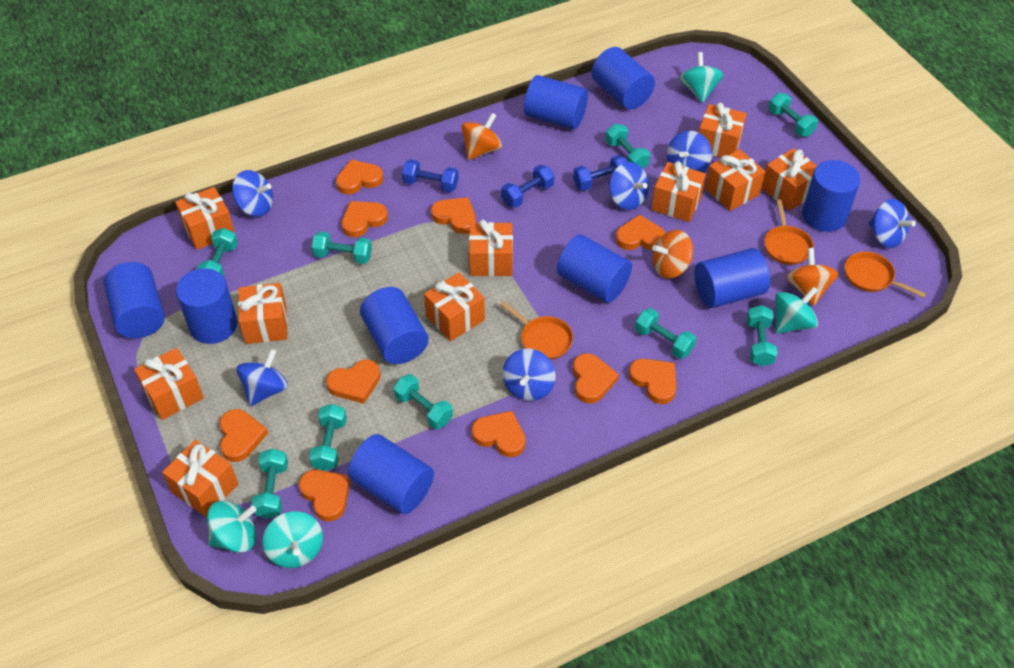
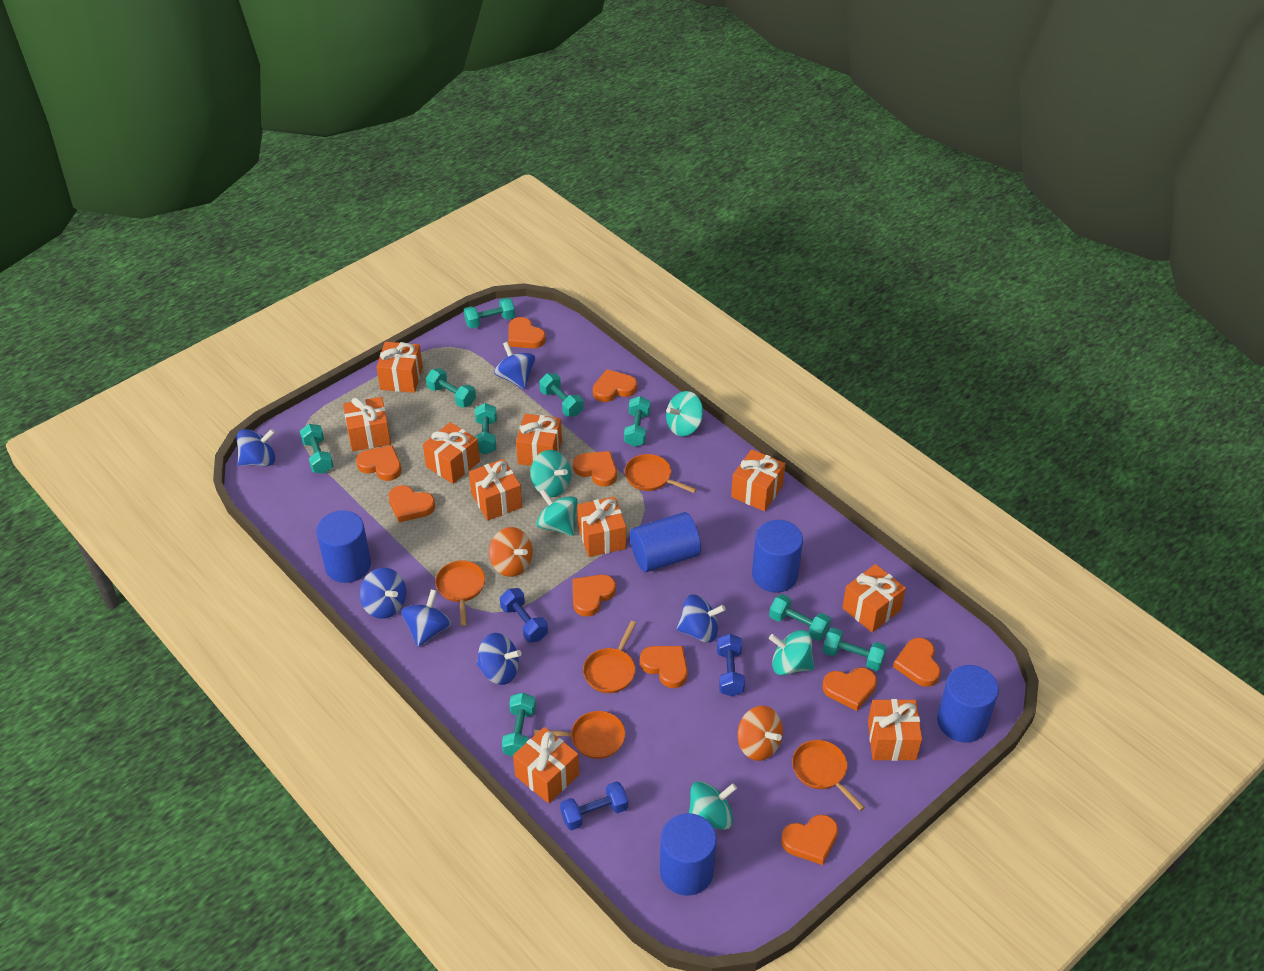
blue cylinder: 9 -> 5
orange pan: 3 -> 5
orange spinning top: 3 -> 2
turquoise spinning top: 4 -> 5

